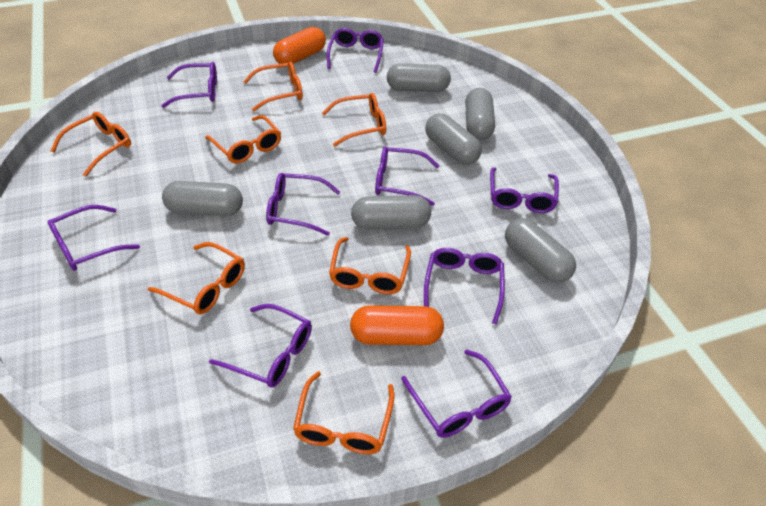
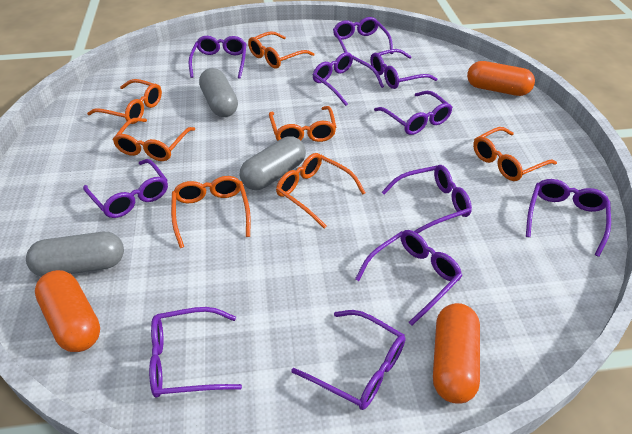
grey capsule: 6 -> 3
orange capsule: 2 -> 3
purple glasses: 9 -> 11

